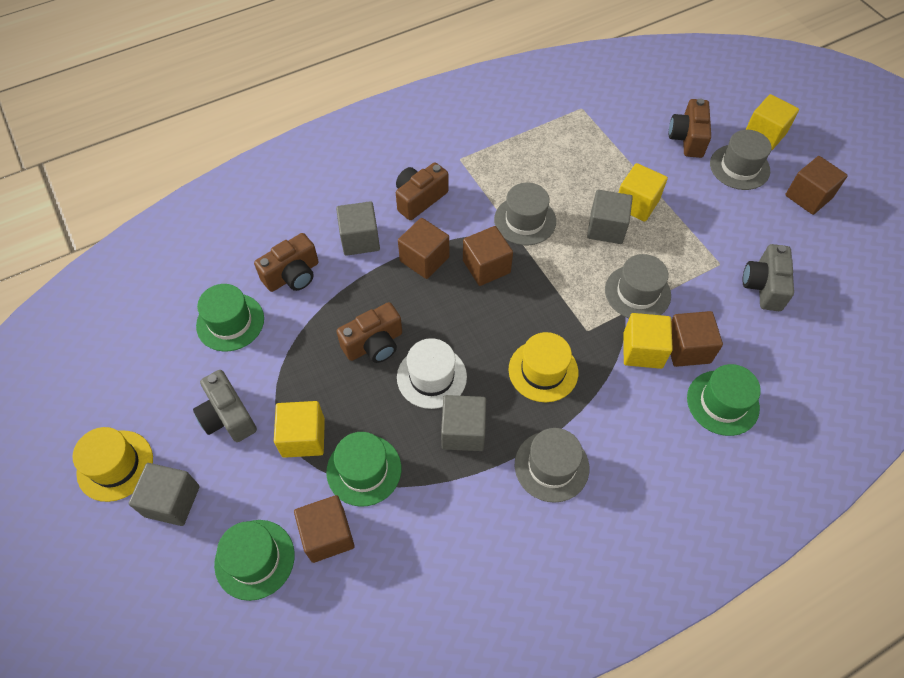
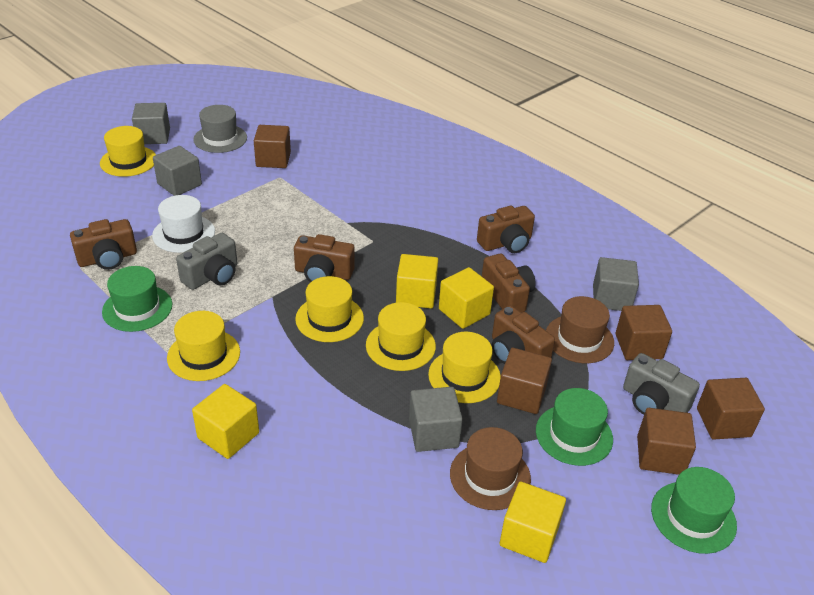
brown camera: 4 -> 5
brown hat: 0 -> 2
green hat: 4 -> 3
grey hat: 4 -> 1
yellow hat: 2 -> 5

